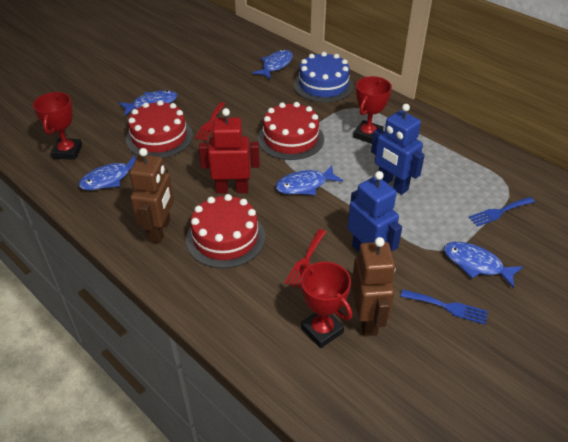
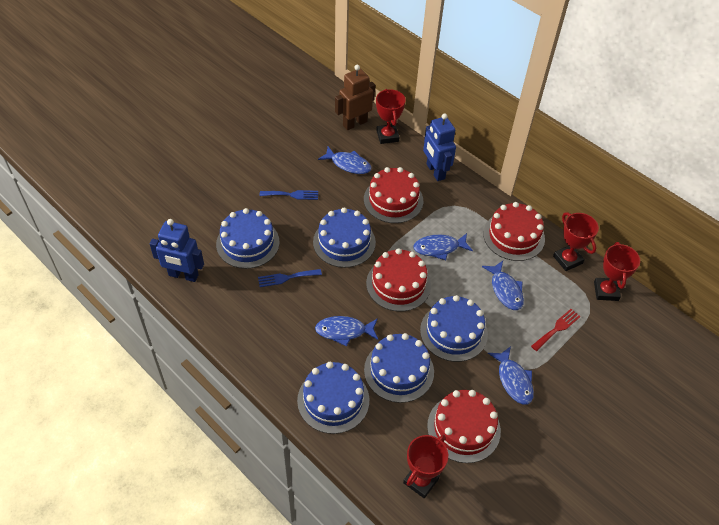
blue cake: 1 -> 5
brown robot: 2 -> 1
red cake: 3 -> 4
red fork: 2 -> 1
red robot: 1 -> 0
red trophy: 3 -> 4

